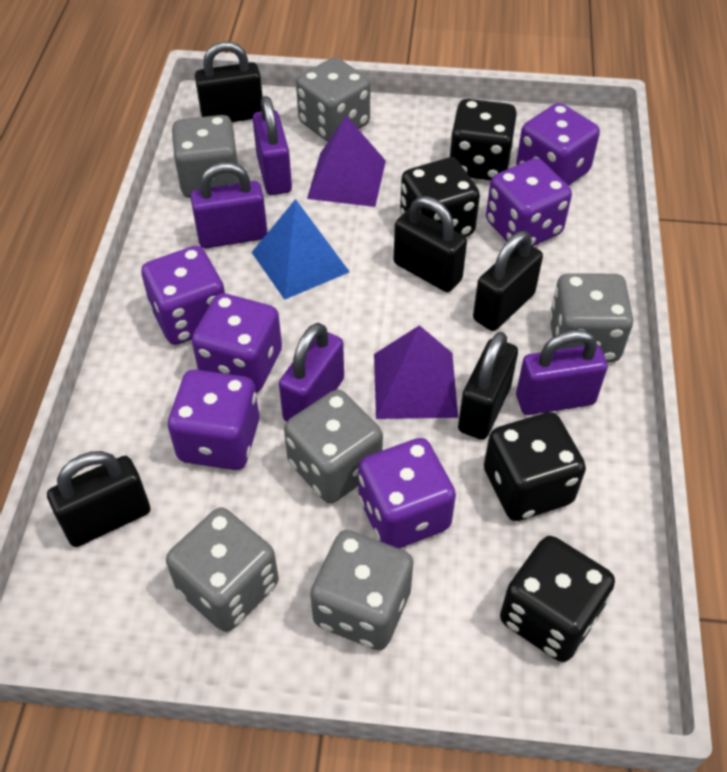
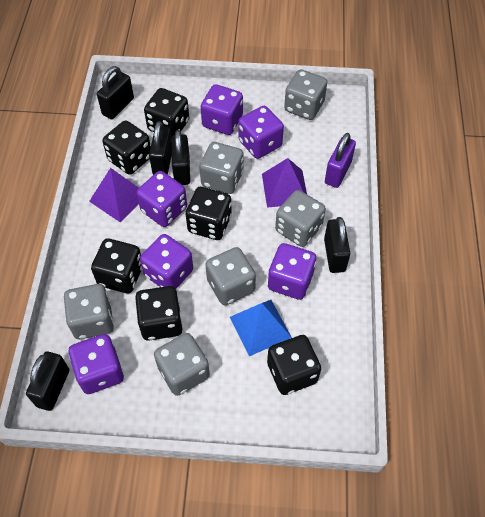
black dice: 4 -> 6
purple padlock: 4 -> 1

